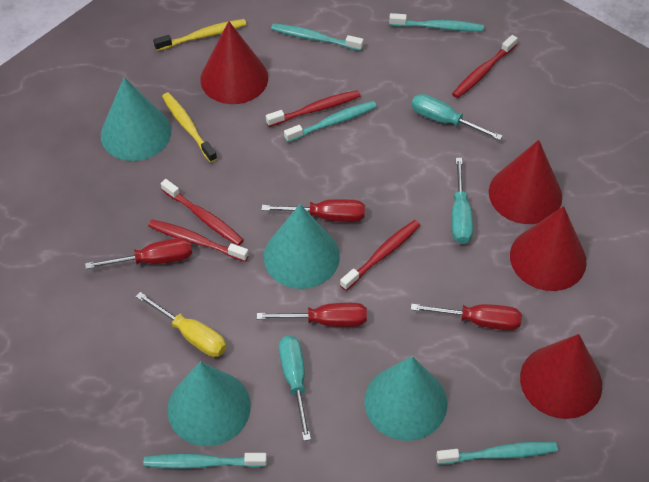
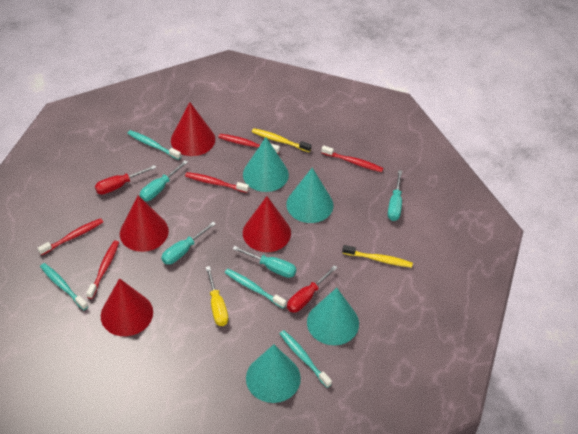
red screwdriver: 4 -> 2
turquoise screwdriver: 3 -> 4
turquoise toothbrush: 5 -> 4

